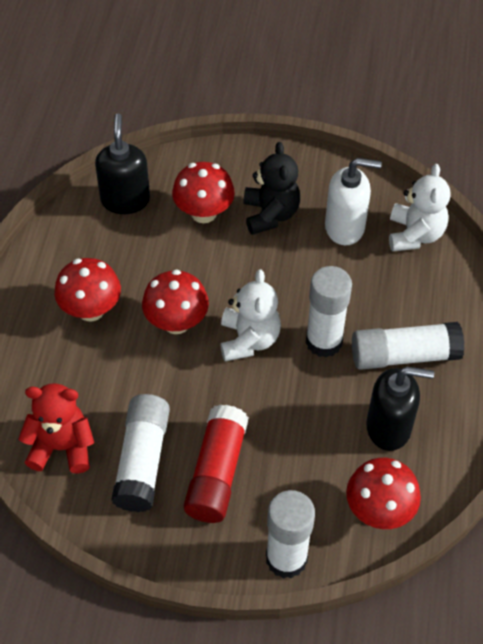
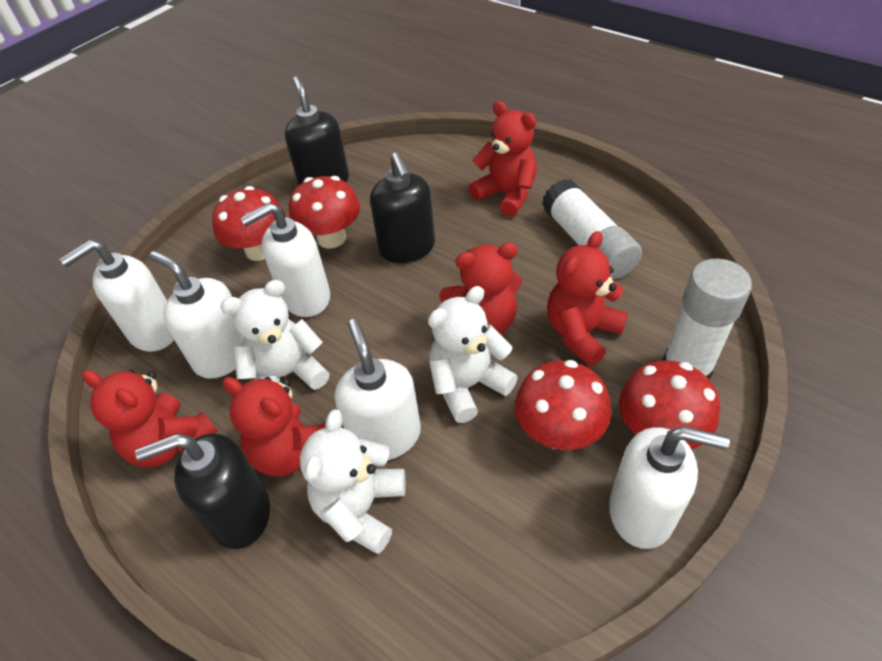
black soap dispenser: 2 -> 3
black teddy bear: 1 -> 0
red glue stick: 1 -> 0
red teddy bear: 1 -> 5
white glue stick: 4 -> 2
white soap dispenser: 1 -> 5
white teddy bear: 2 -> 3

